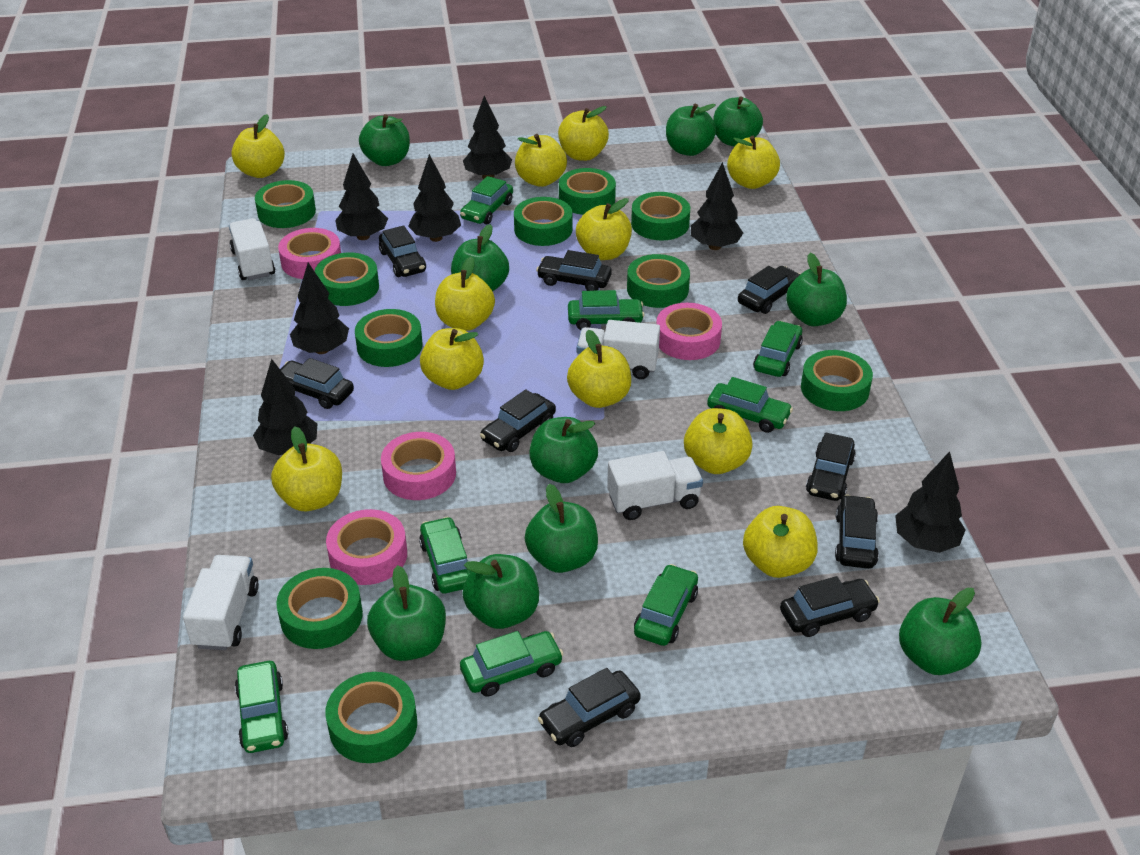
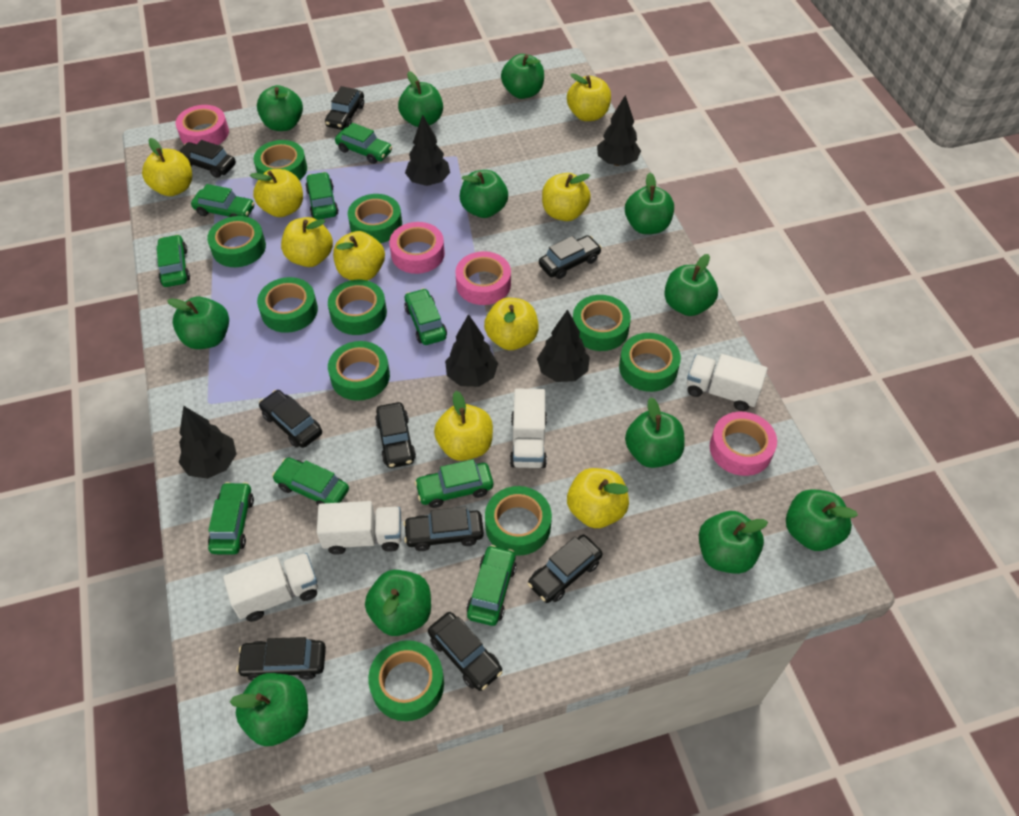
black tree: 7 -> 5
green apple: 10 -> 12
green car: 8 -> 9
yellow apple: 11 -> 9

